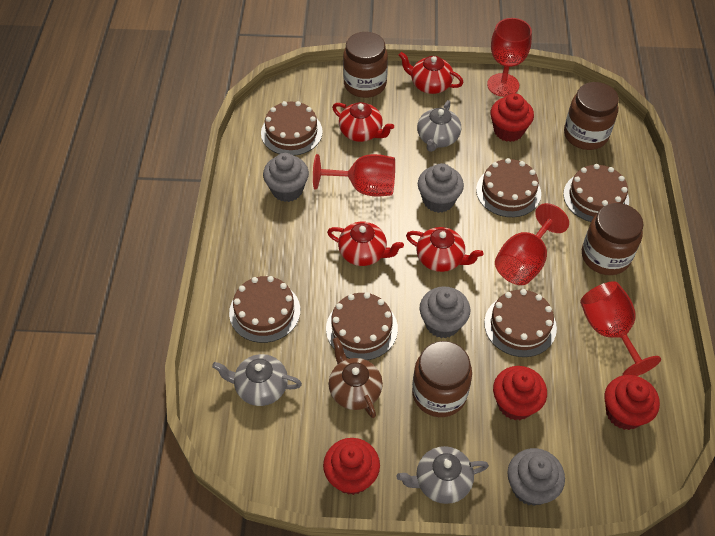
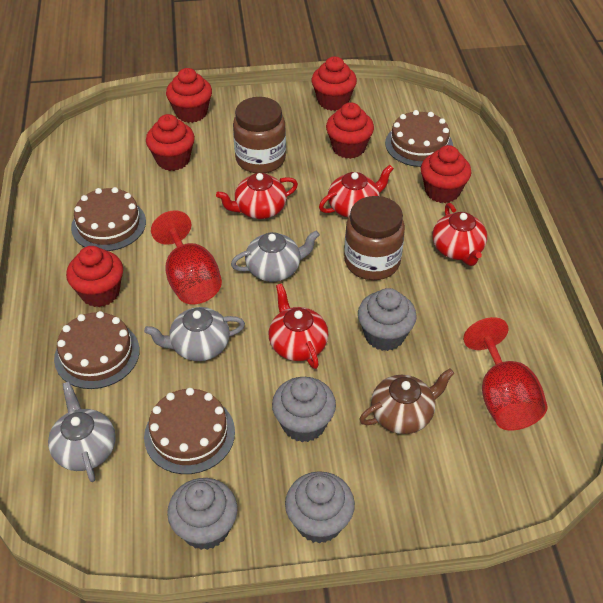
brown cake: 6 -> 4
brown jar: 4 -> 2
red cupcake: 4 -> 6
red goblet: 4 -> 2

